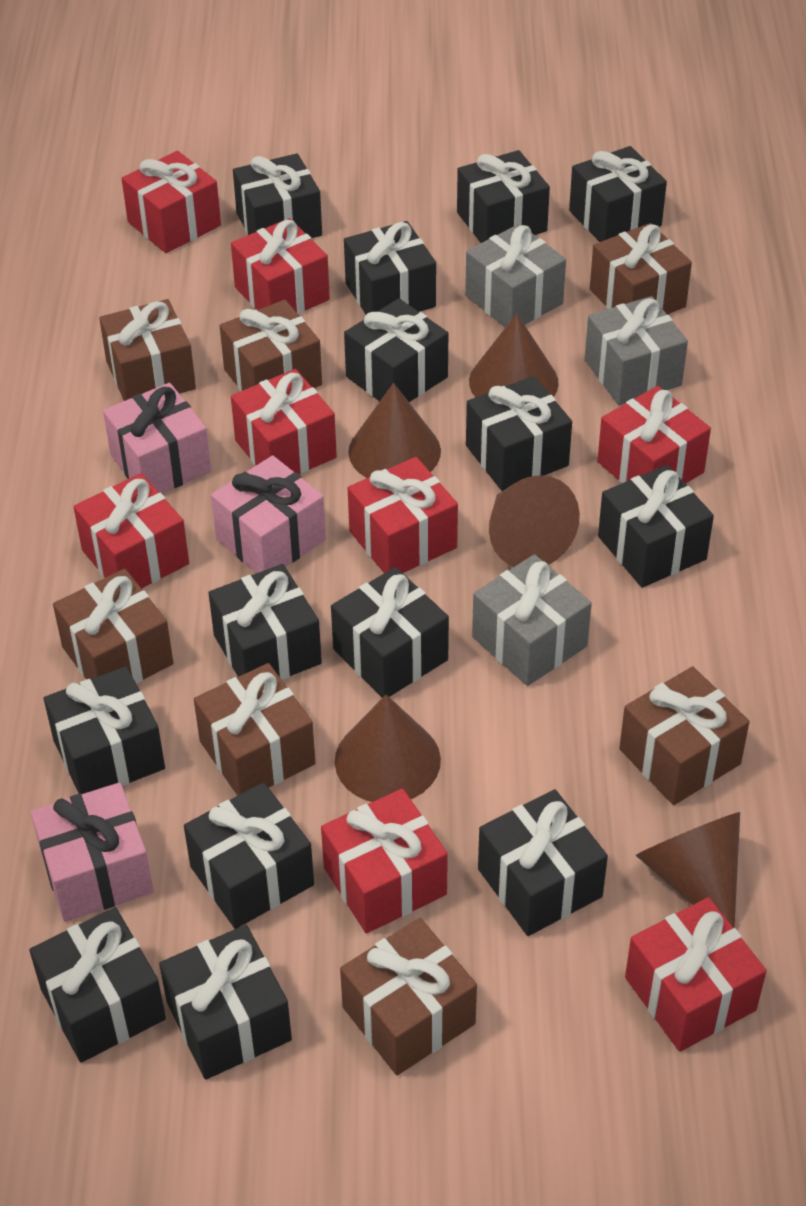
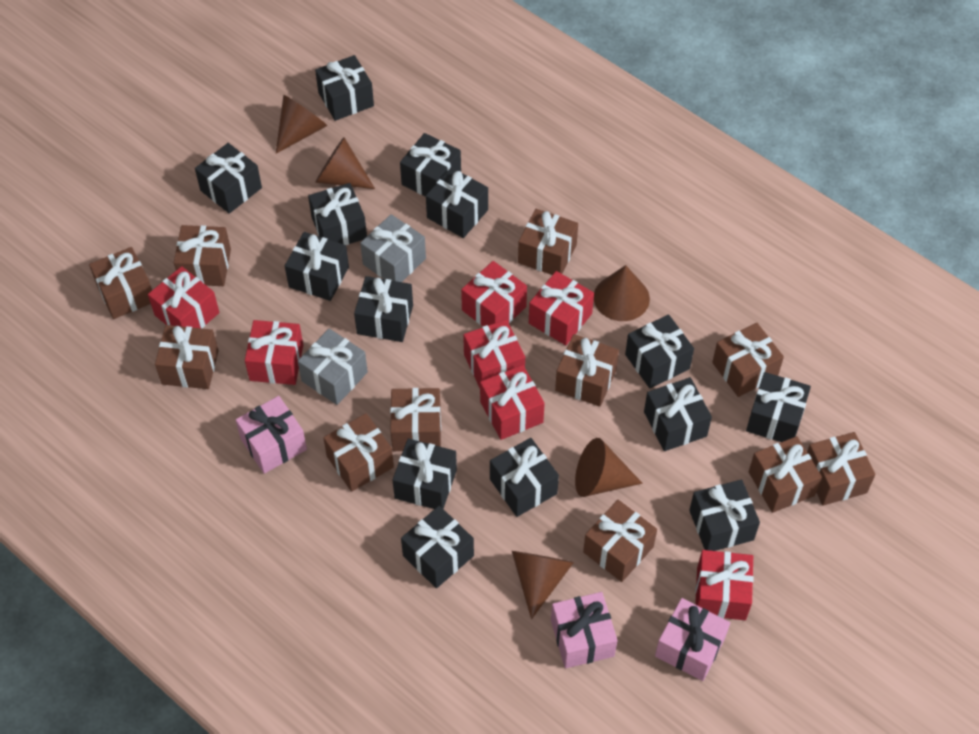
brown gift: 7 -> 11
grey gift: 3 -> 2
red gift: 8 -> 7

